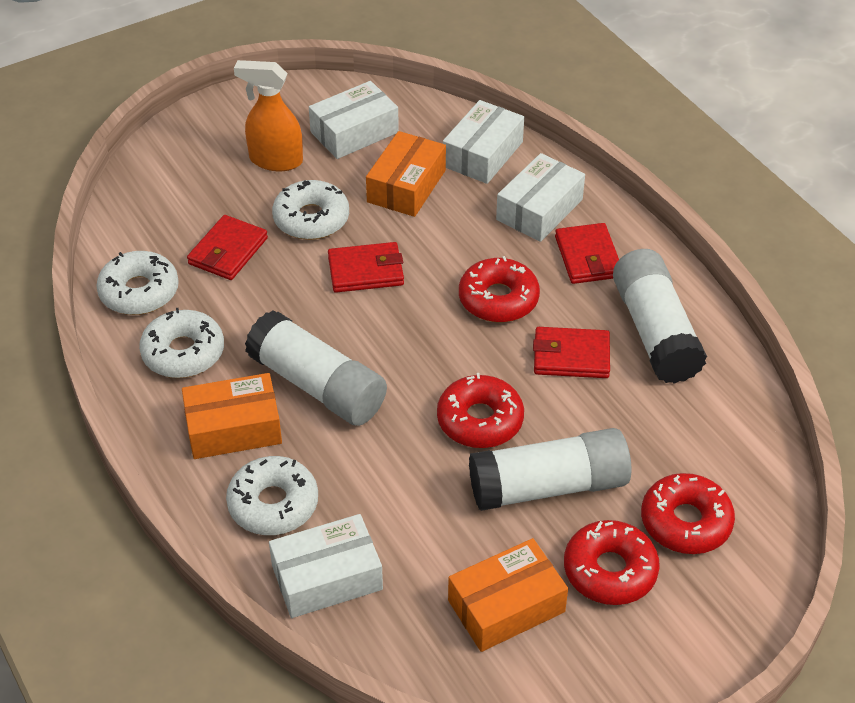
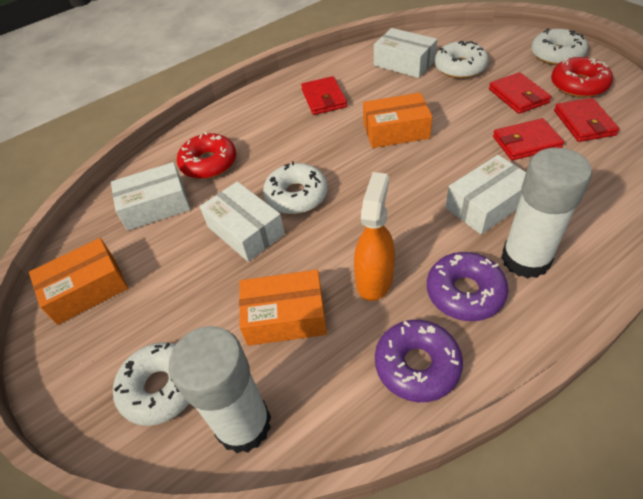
purple donut: 0 -> 2
red donut: 4 -> 2
white glue stick: 3 -> 2

